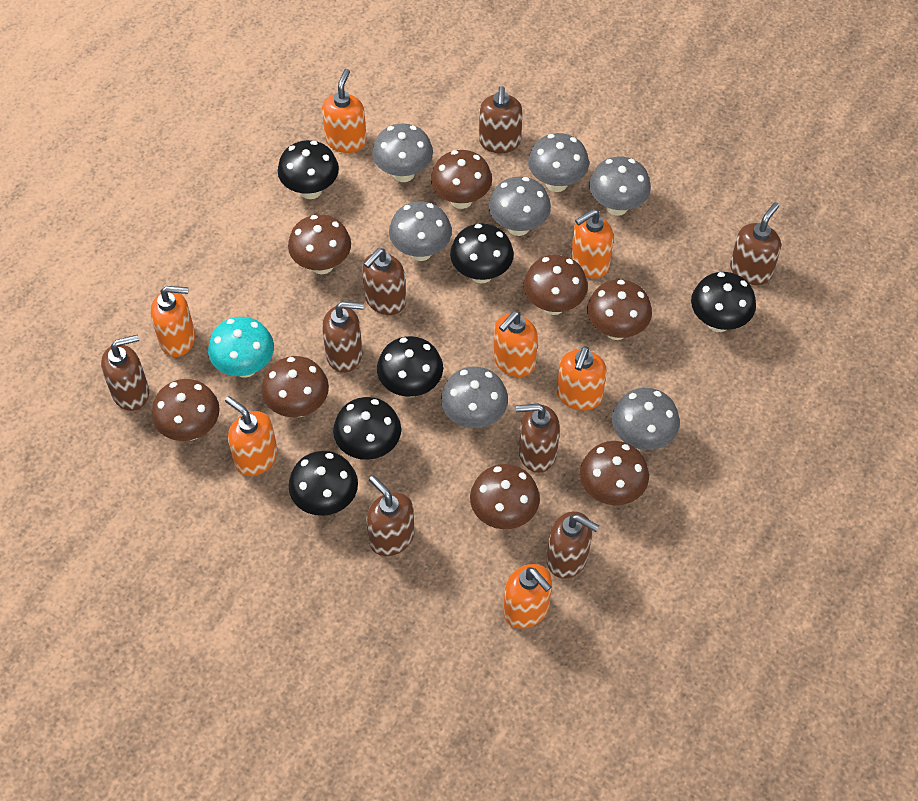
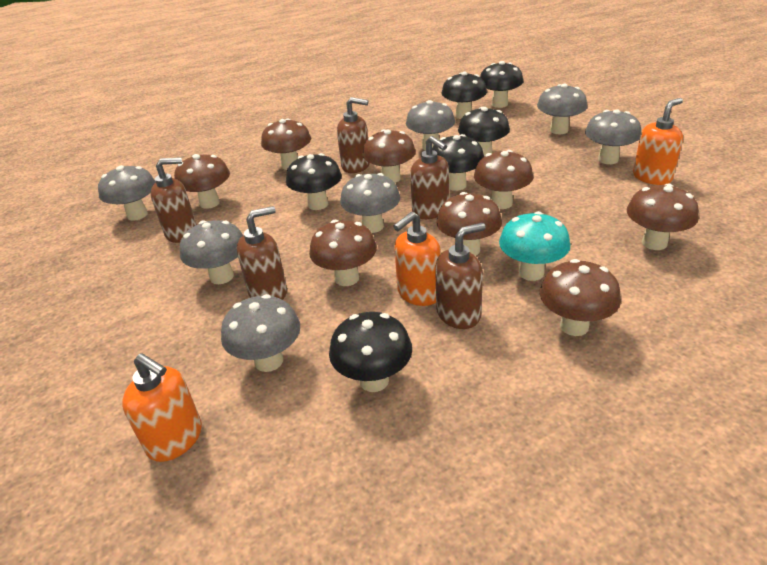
brown soap dispenser: 8 -> 5
orange soap dispenser: 7 -> 3

